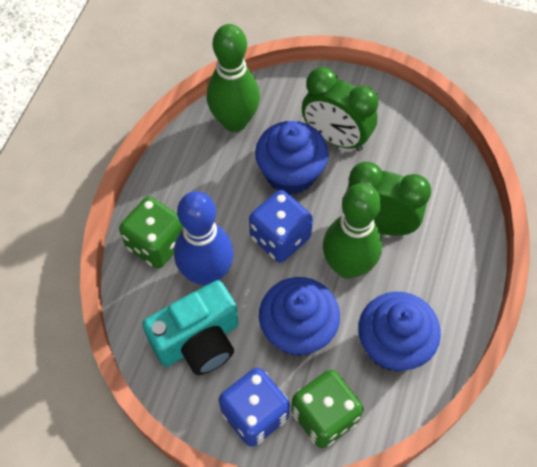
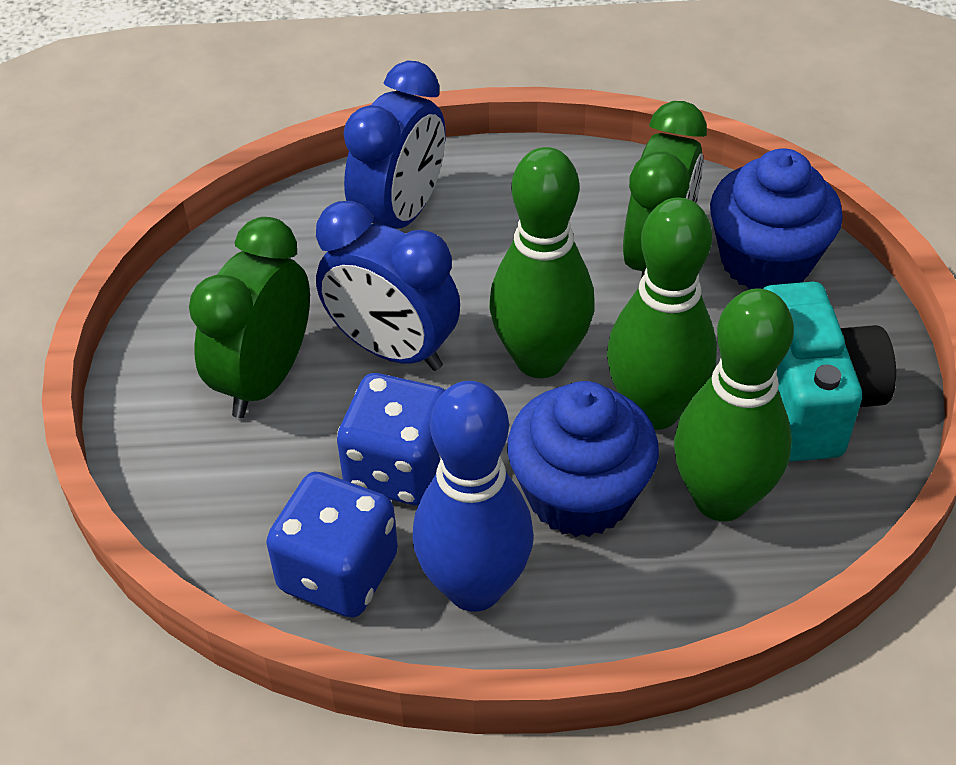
blue clock: 0 -> 2
blue cupcake: 3 -> 2
green bowling pin: 2 -> 3
green dice: 2 -> 0

